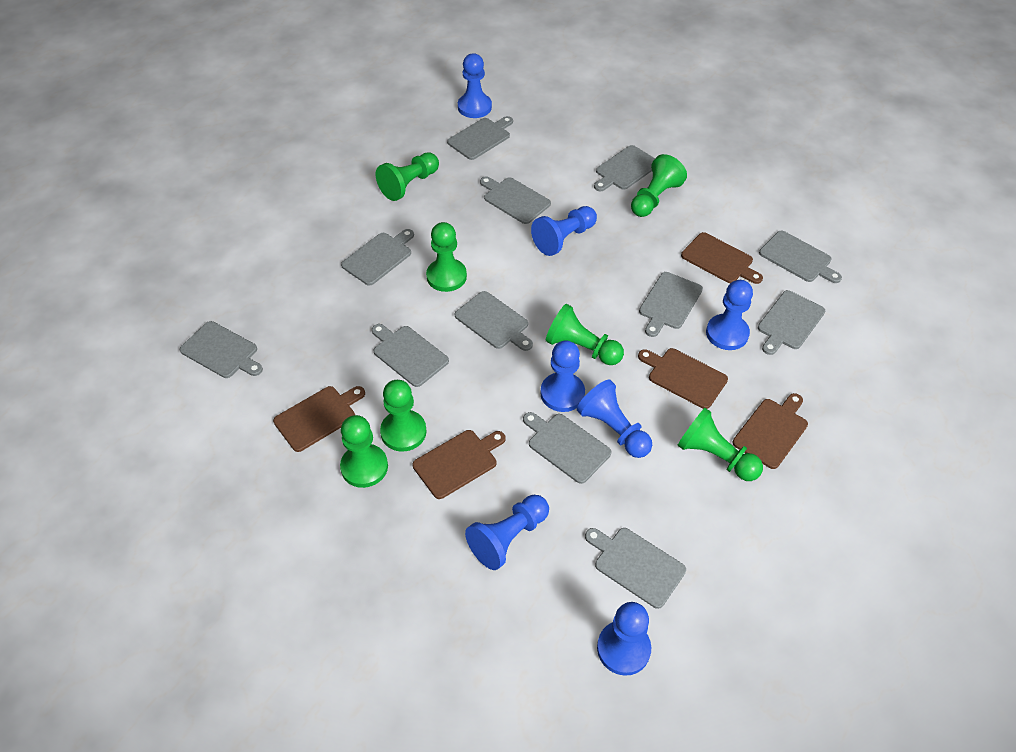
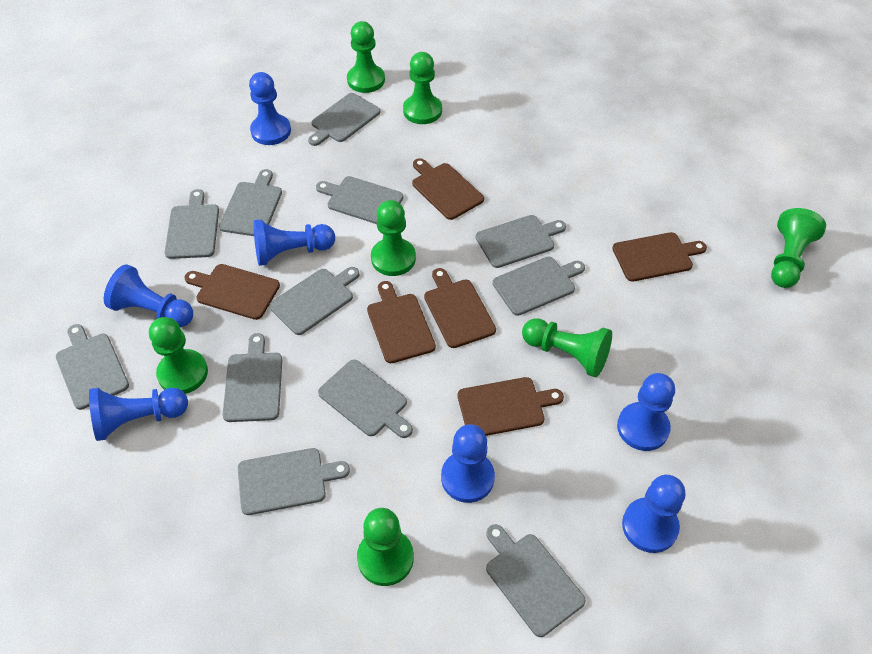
brown cutting board: 5 -> 6

